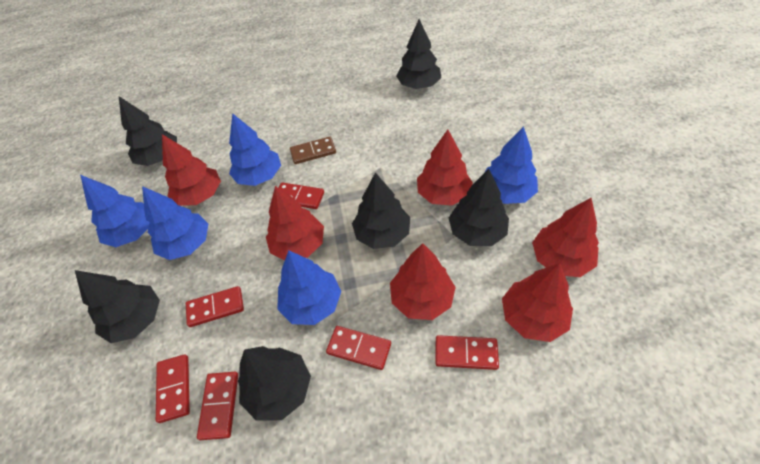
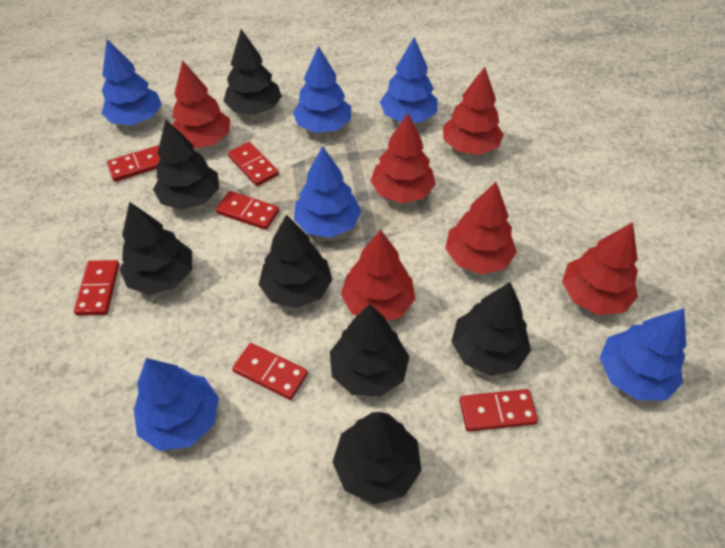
black tree: 6 -> 7
blue tree: 5 -> 6
brown domino: 1 -> 0

